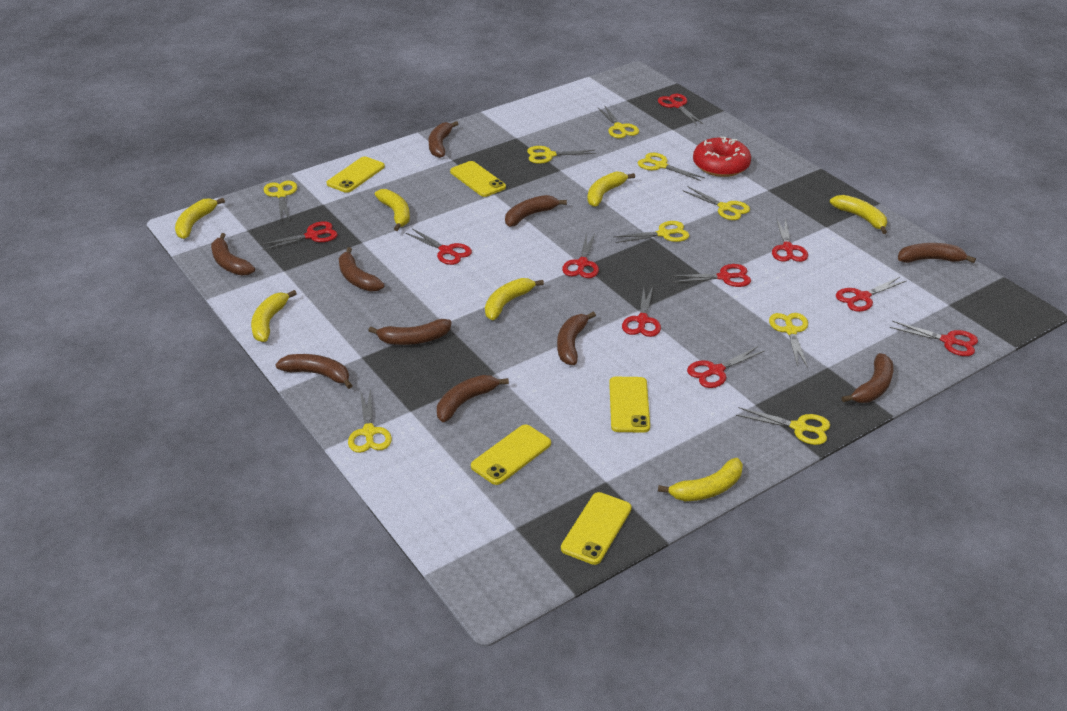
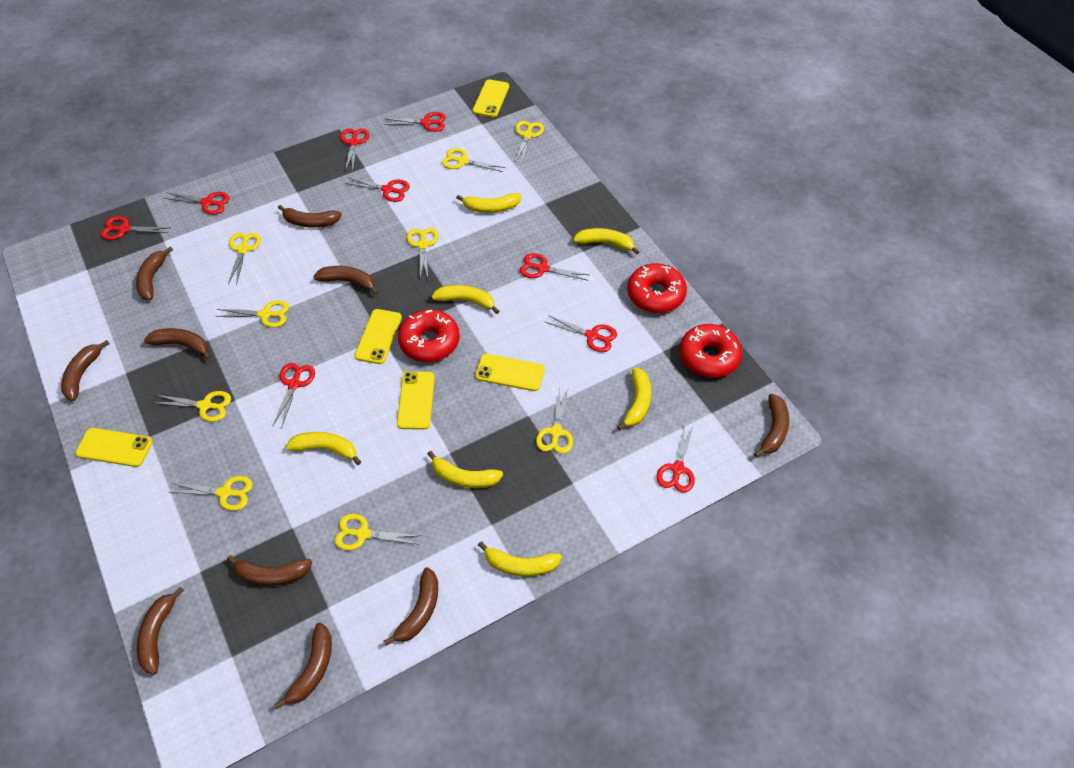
red donut: 1 -> 3
red scissors: 10 -> 9

